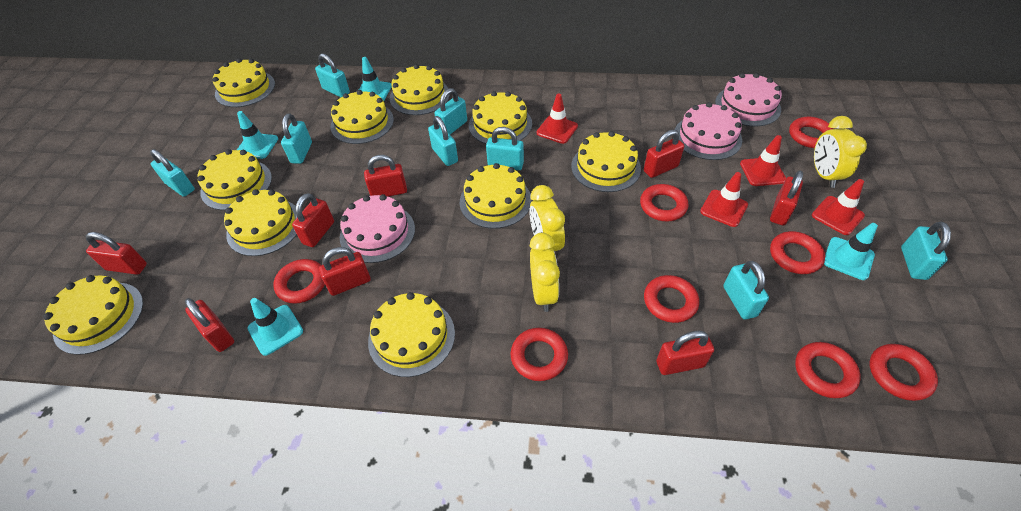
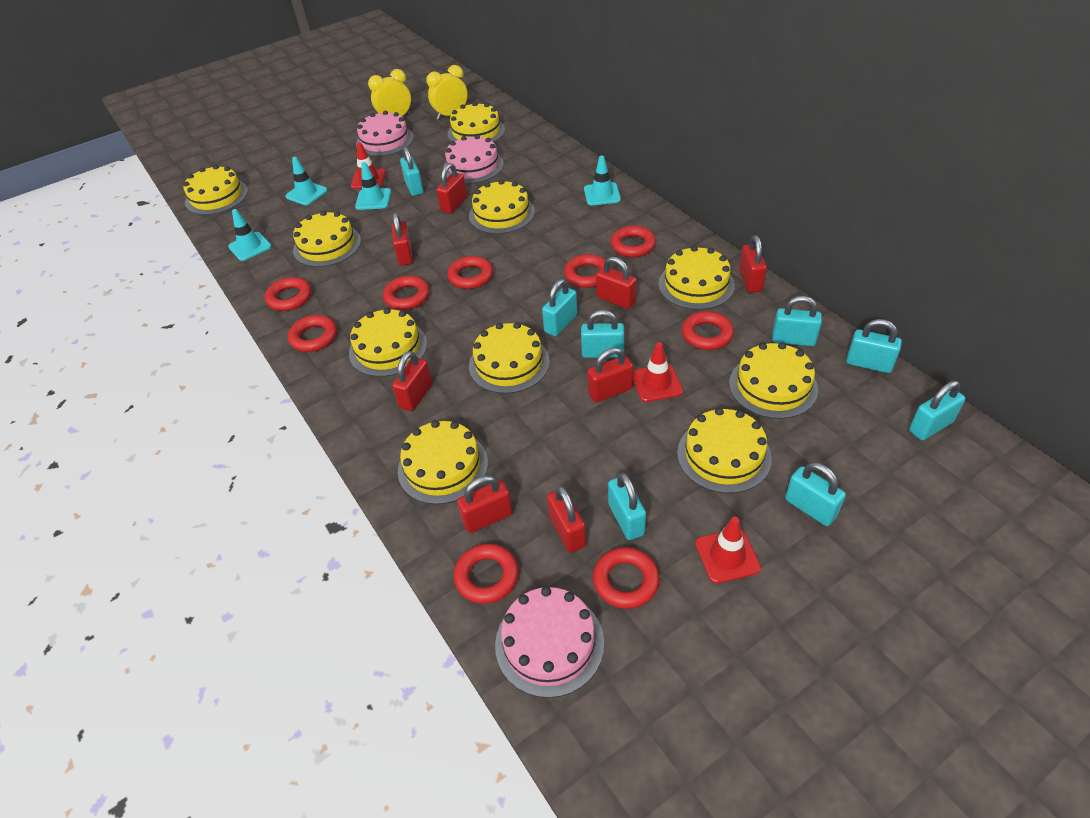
red ring: 8 -> 9
red traffic cone: 4 -> 3
yellow clock: 3 -> 2

